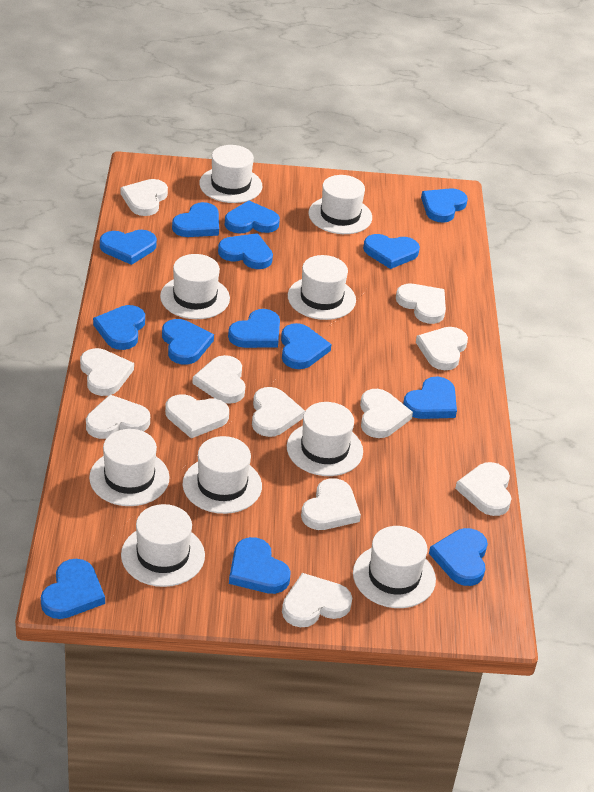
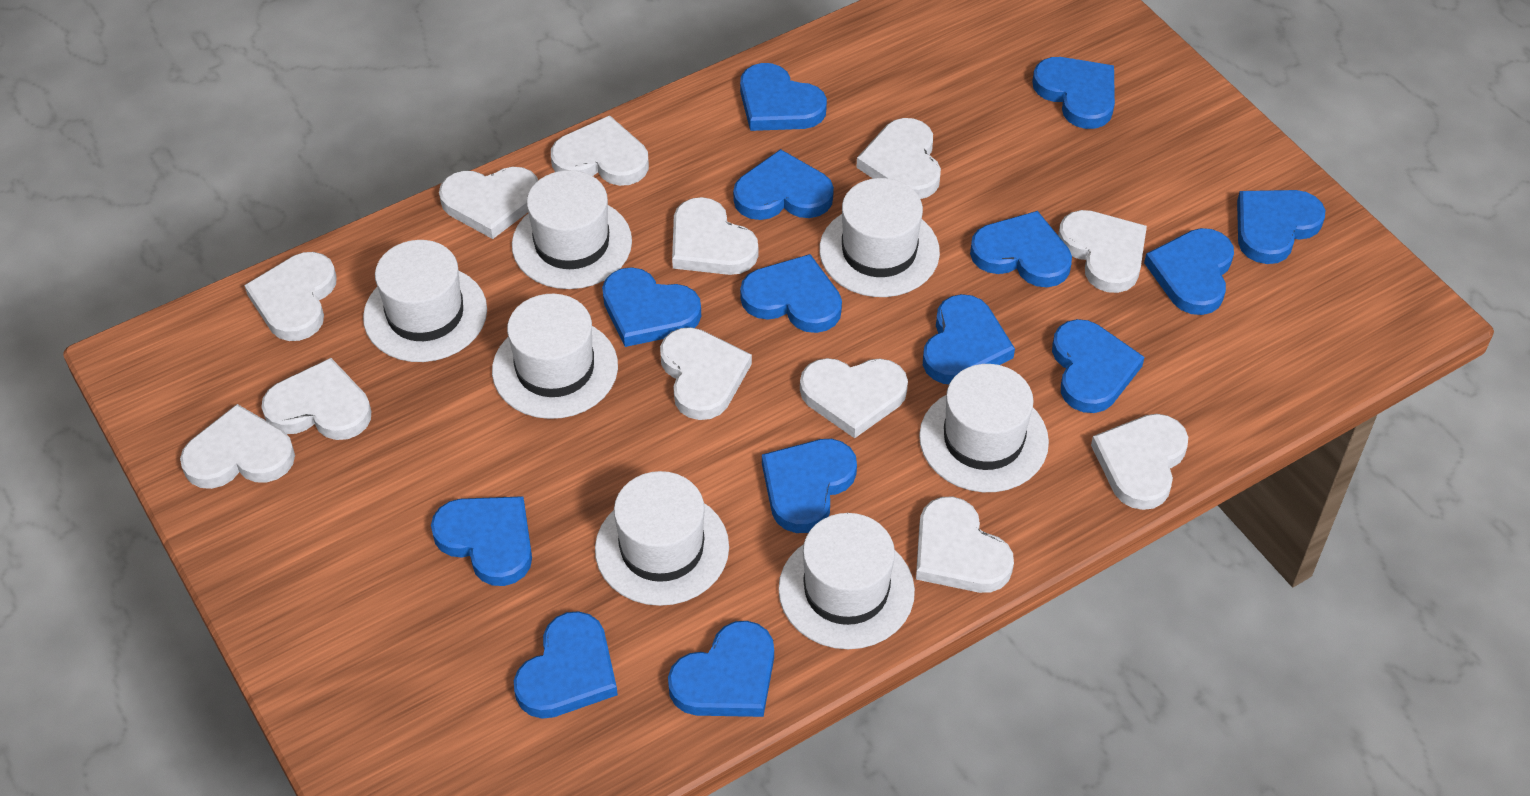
white hat: 9 -> 7

